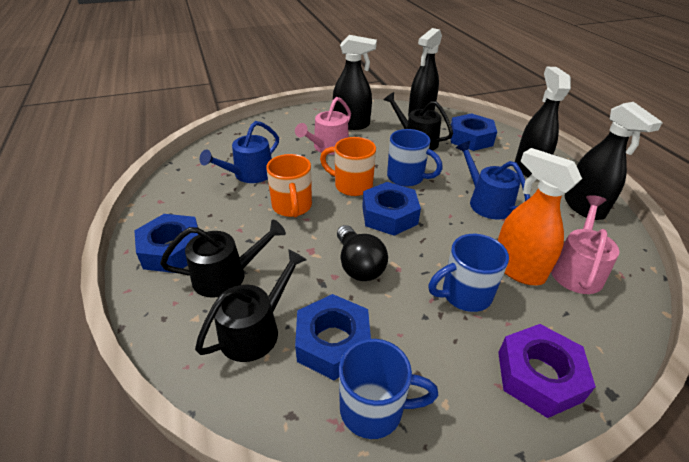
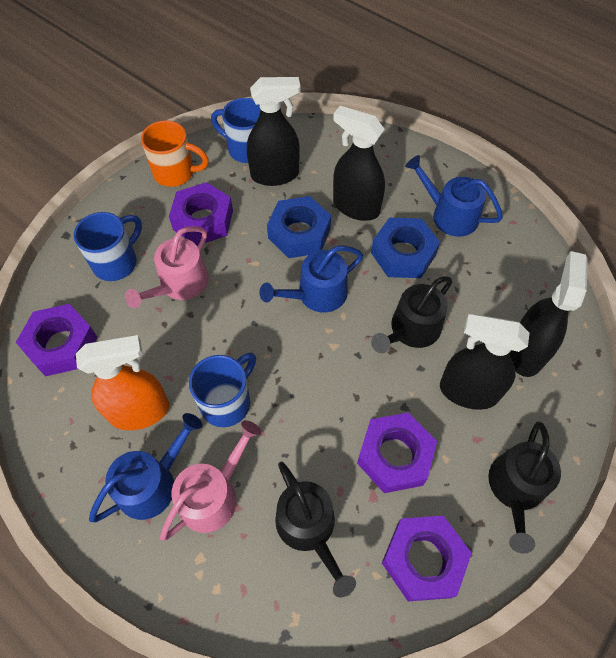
black light bulb: 1 -> 0
blue nut: 4 -> 2
blue watering can: 2 -> 3
orange mug: 2 -> 1
purple nut: 1 -> 4

